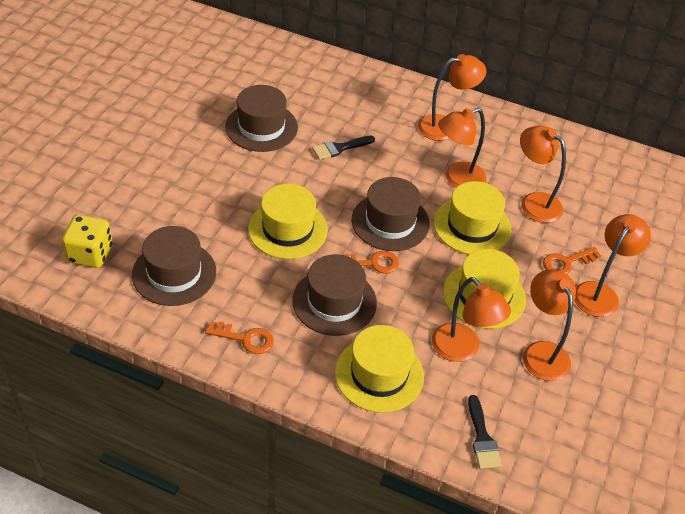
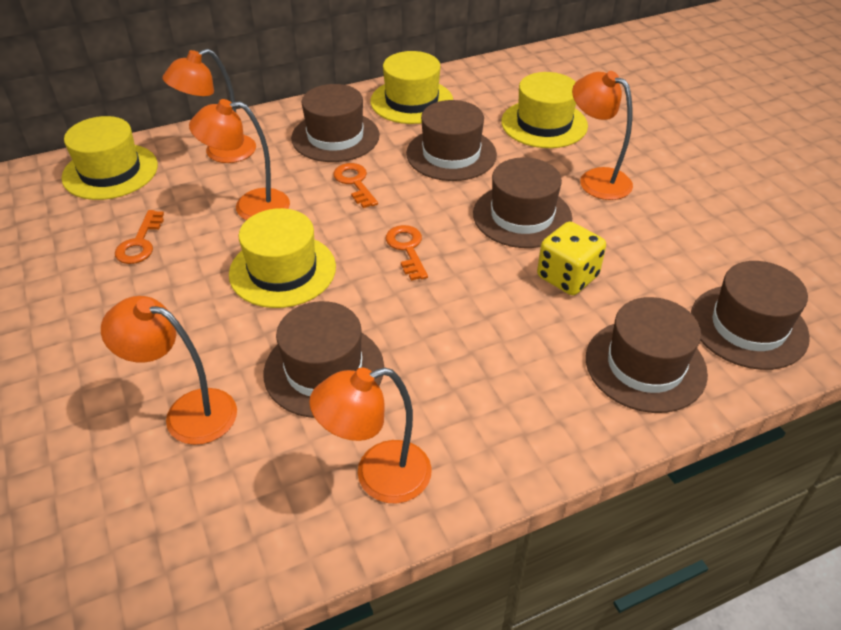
black brush: 2 -> 0
brown hat: 4 -> 6
orange lamp: 6 -> 5

